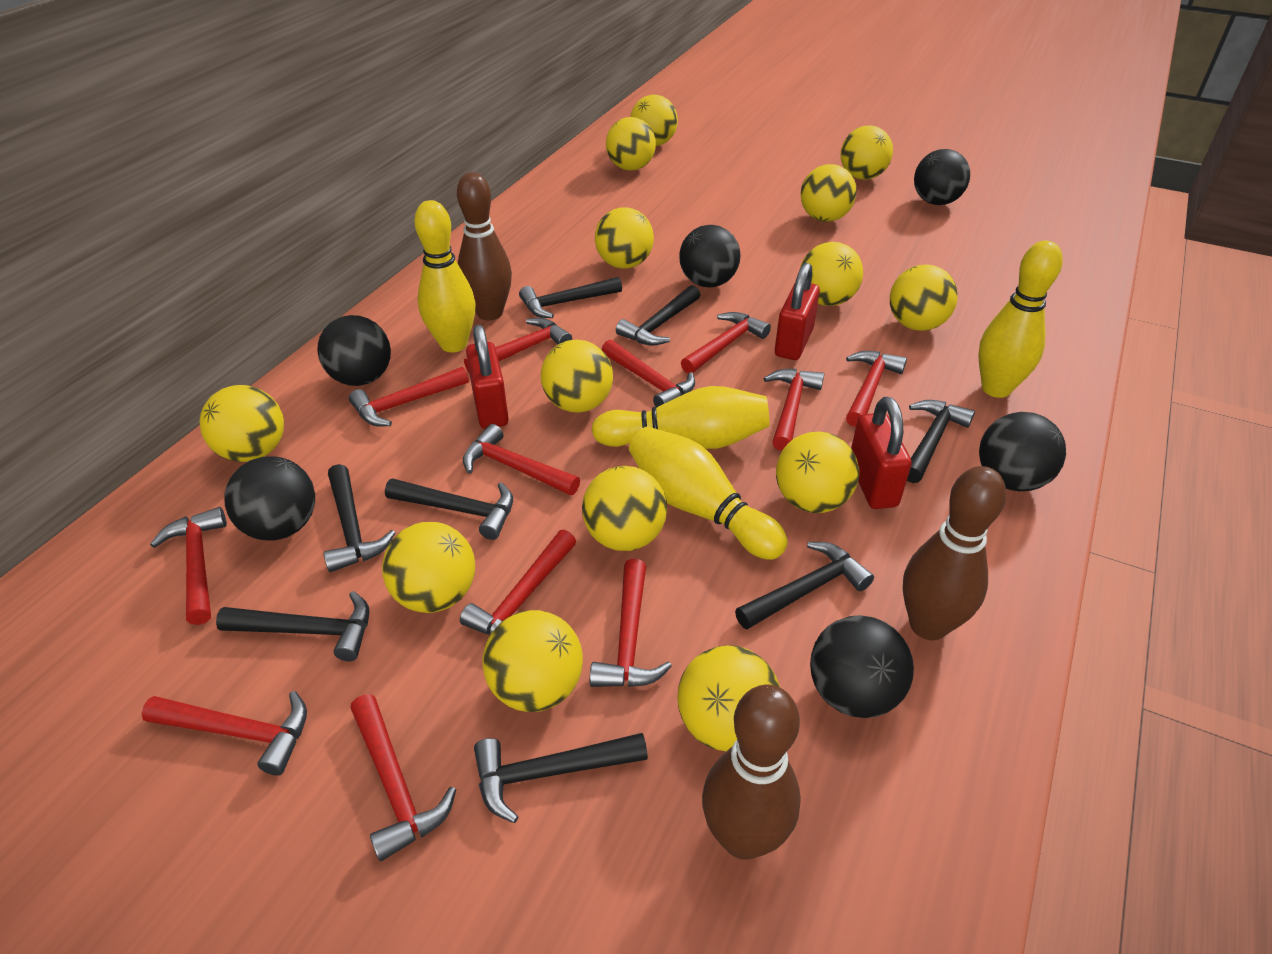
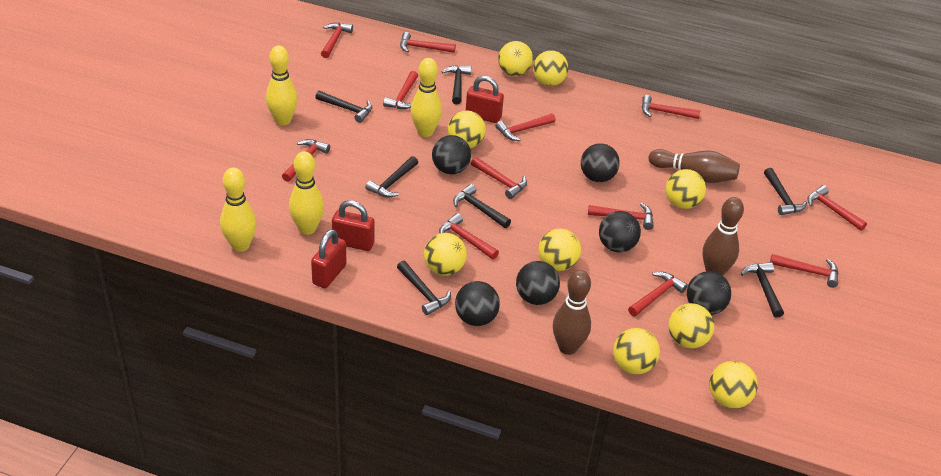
black hammer: 8 -> 7
yellow ball: 14 -> 9

